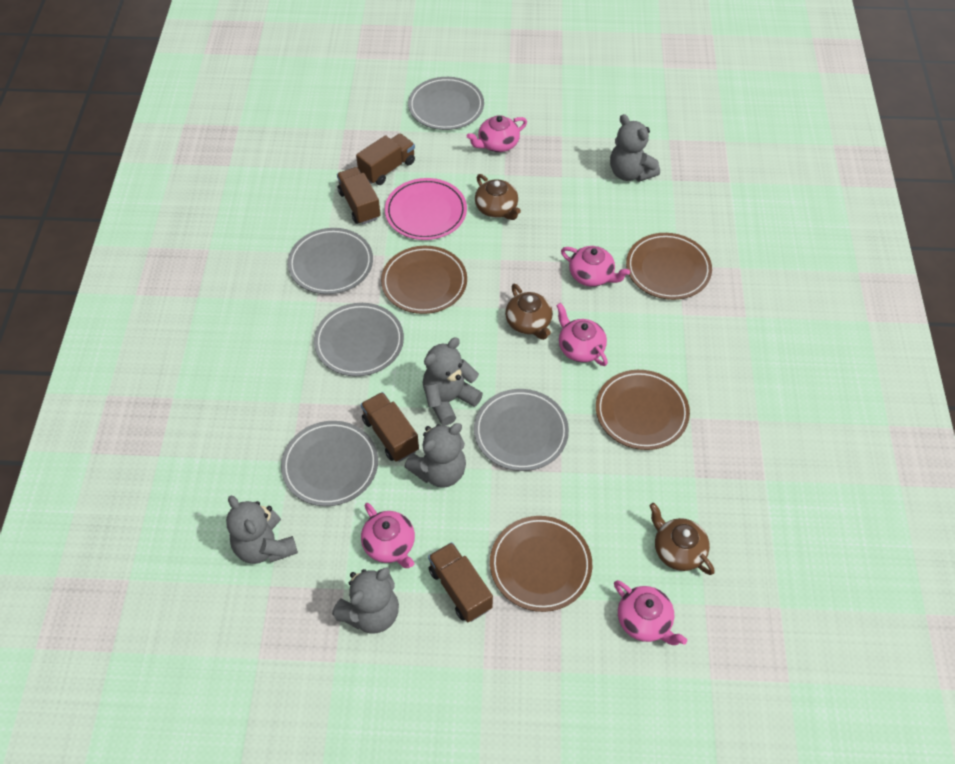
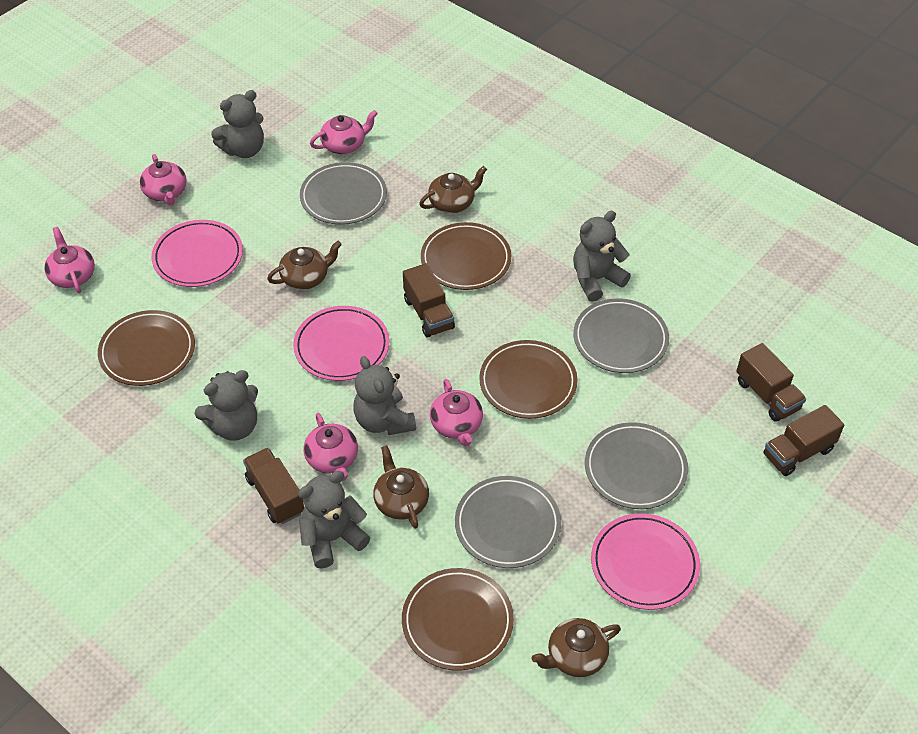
brown teapot: 3 -> 4
grey plate: 5 -> 4
pink plate: 1 -> 3

